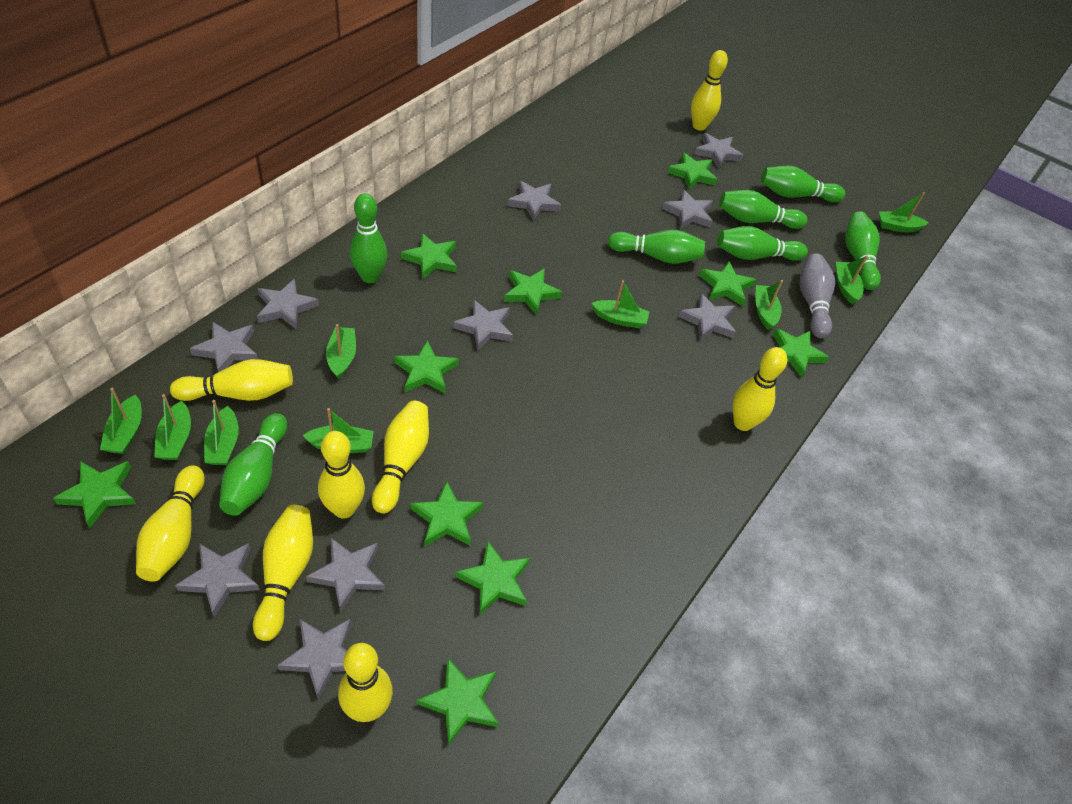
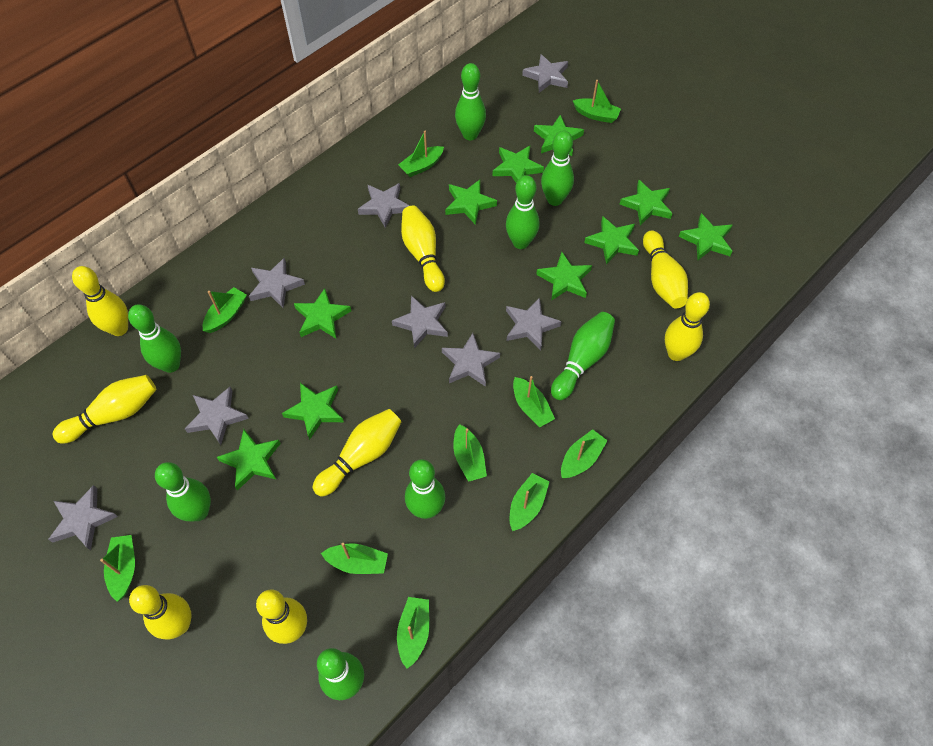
green boat: 9 -> 10
green bowling pin: 7 -> 8
grey bowling pin: 1 -> 0
grey star: 10 -> 8

